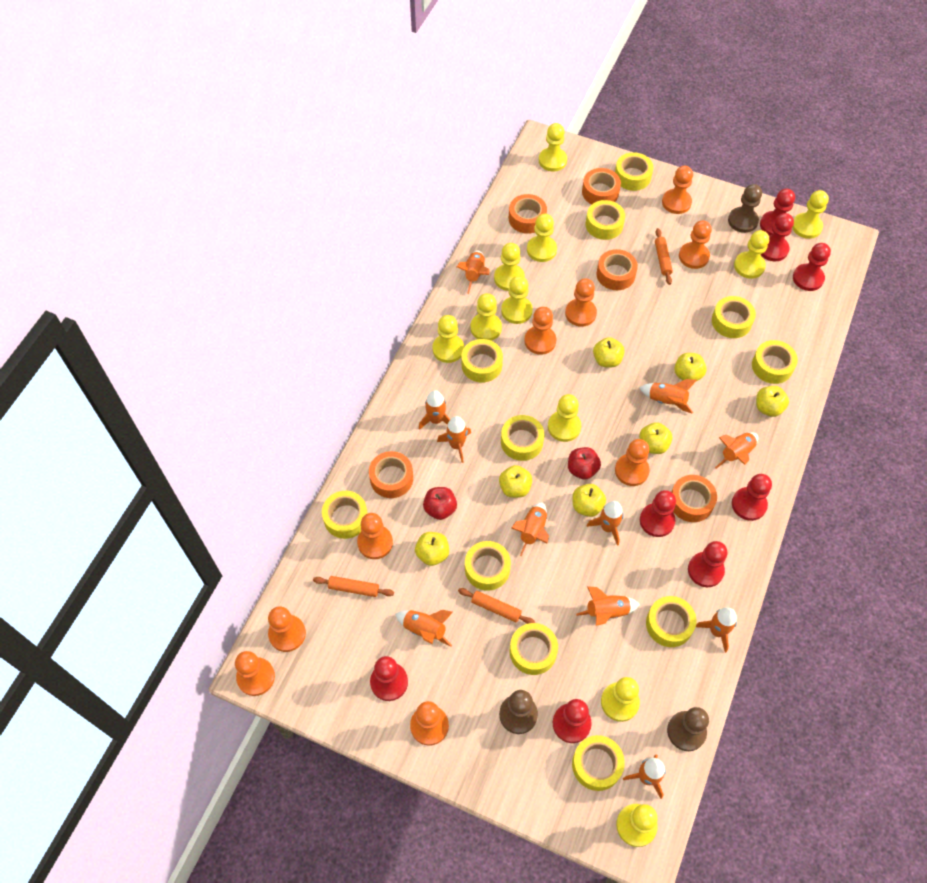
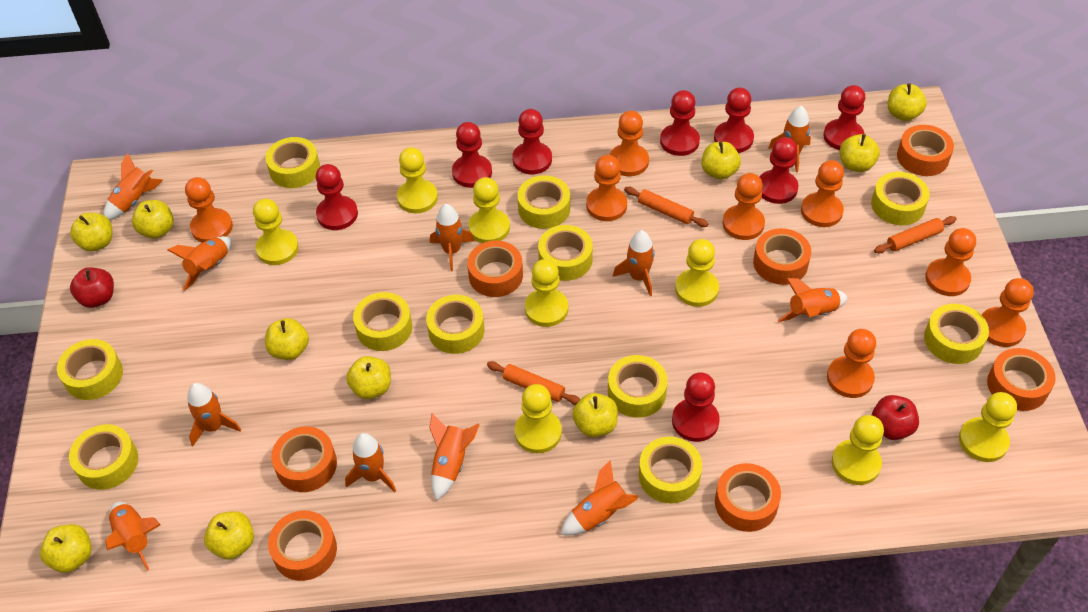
brown pawn: 3 -> 0
orange pawn: 9 -> 8
orange tape: 5 -> 7
yellow apple: 7 -> 10
yellow pawn: 11 -> 8

